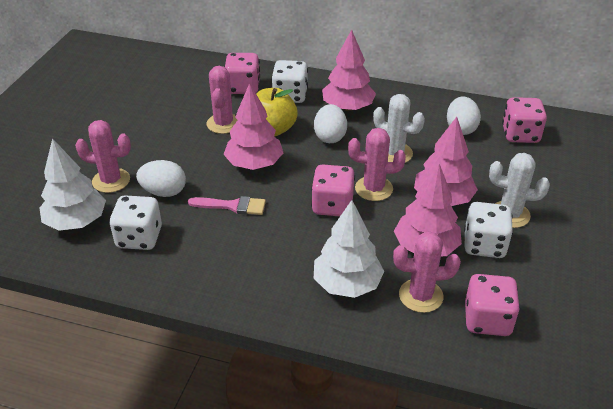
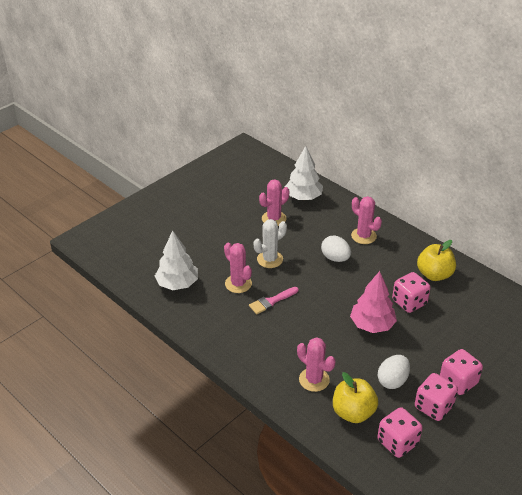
pink tree: 4 -> 1
white cactus: 2 -> 1
white dice: 3 -> 0
white egg: 3 -> 2
yellow apple: 1 -> 2

